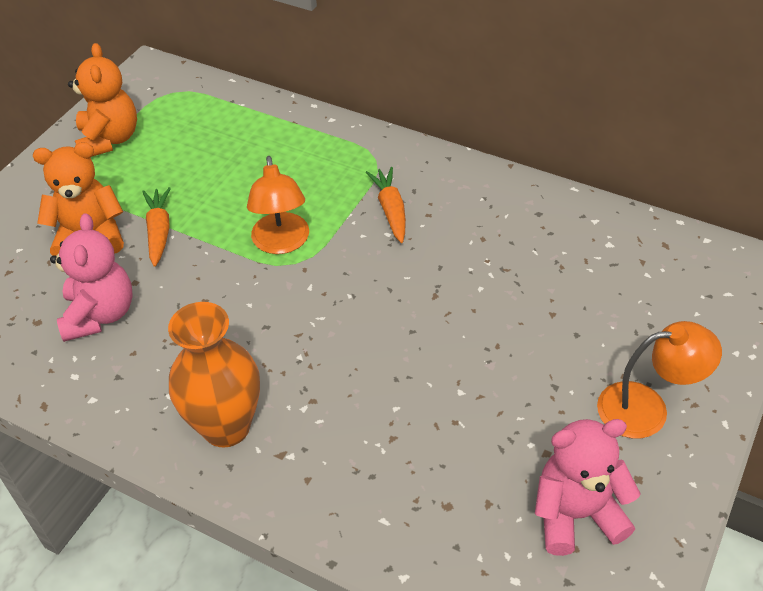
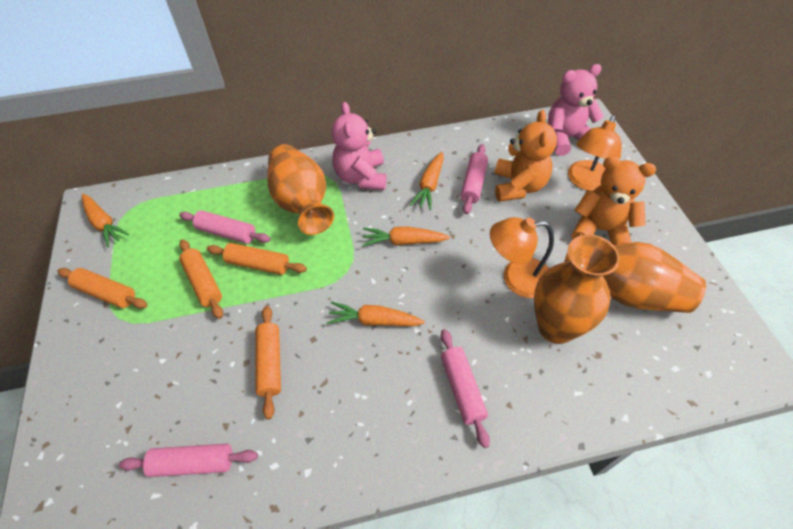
orange carrot: 2 -> 4
orange rolling pin: 0 -> 4
orange vase: 1 -> 3
pink rolling pin: 0 -> 4

